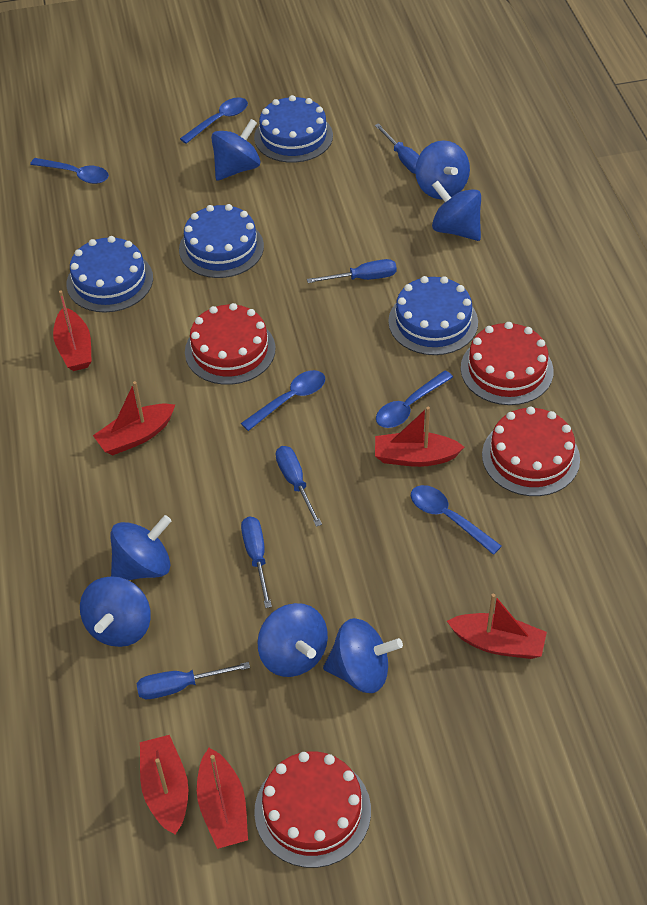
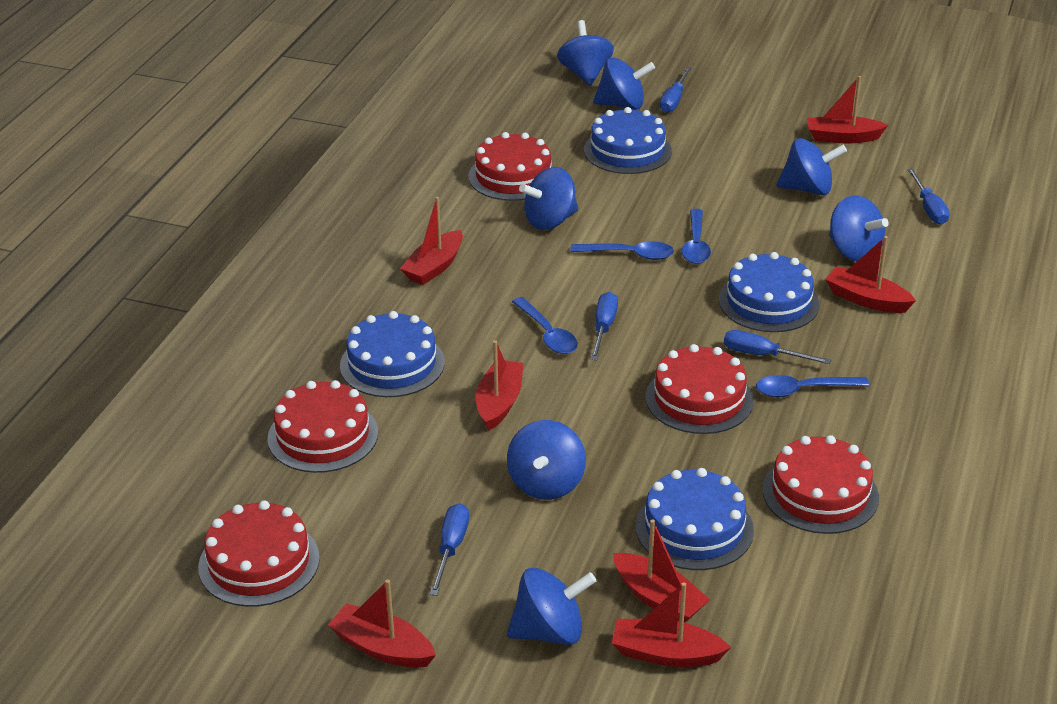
blue spoon: 5 -> 4
red boat: 6 -> 7
red cake: 4 -> 5

